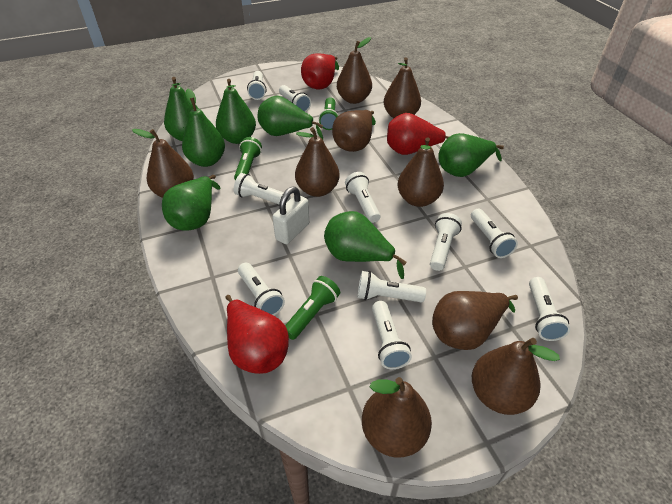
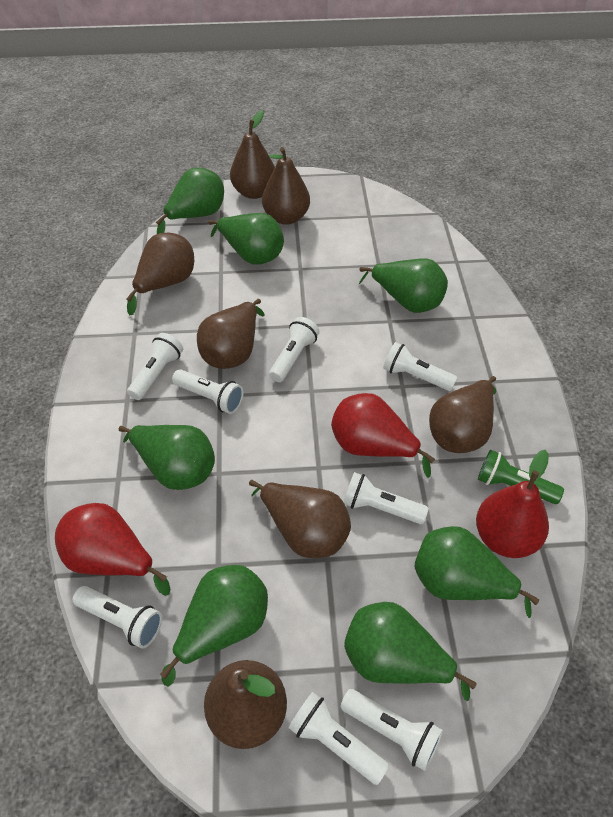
brown pear: 9 -> 7
green flashlight: 3 -> 1
white flashlight: 10 -> 8
white padlock: 1 -> 0

